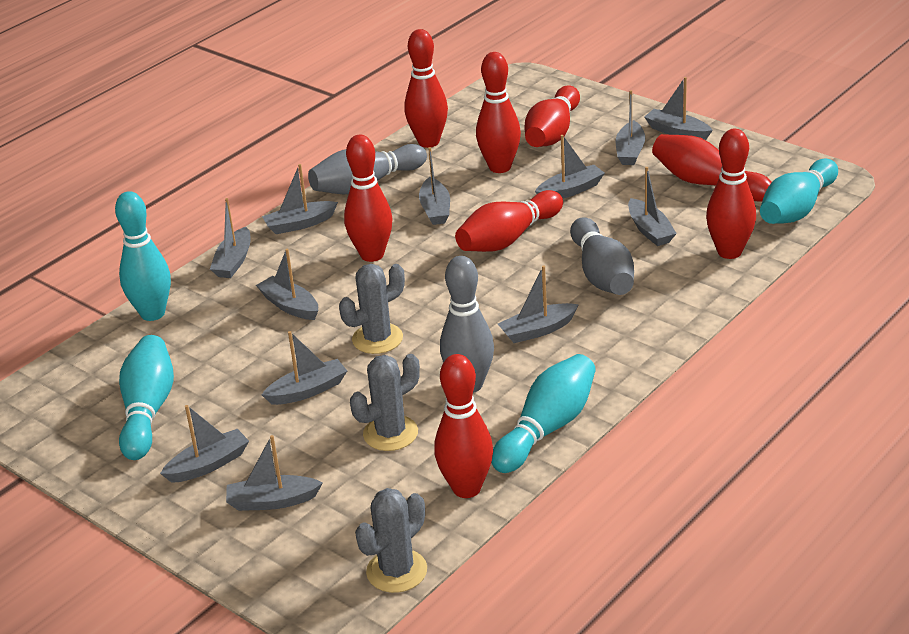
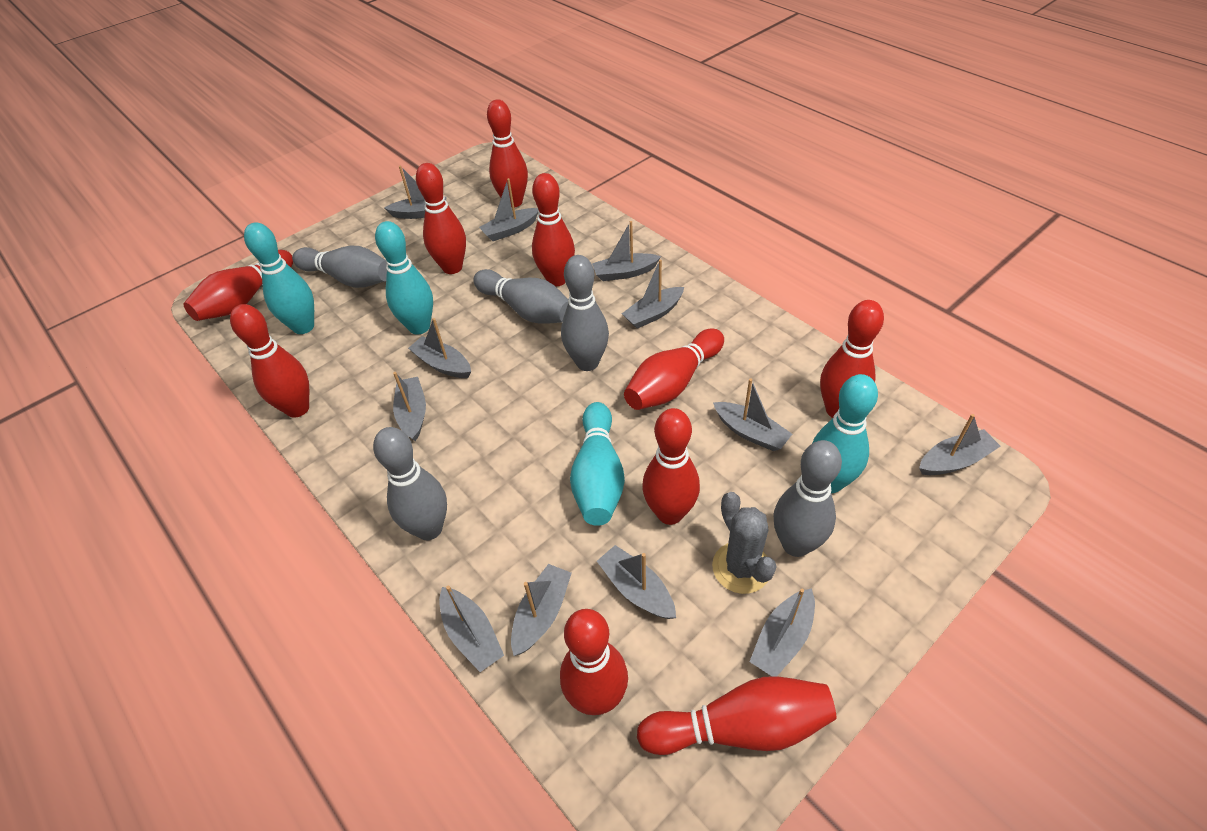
grey bowling pin: 3 -> 5
grey cactus: 3 -> 1
red bowling pin: 8 -> 10

